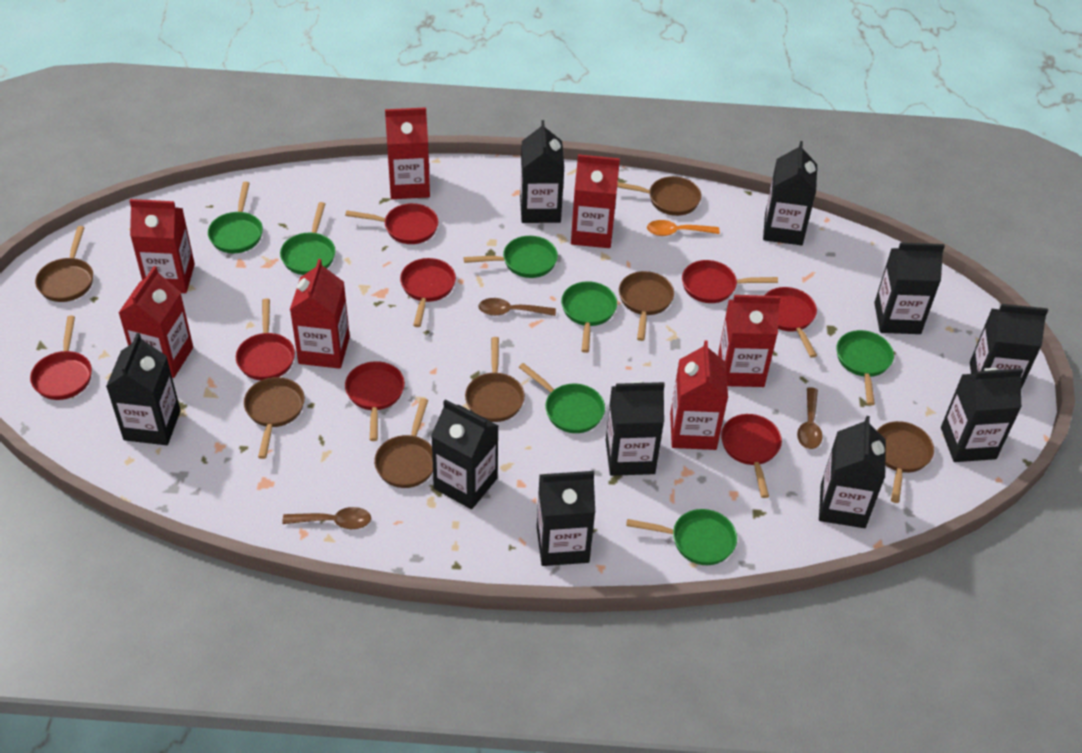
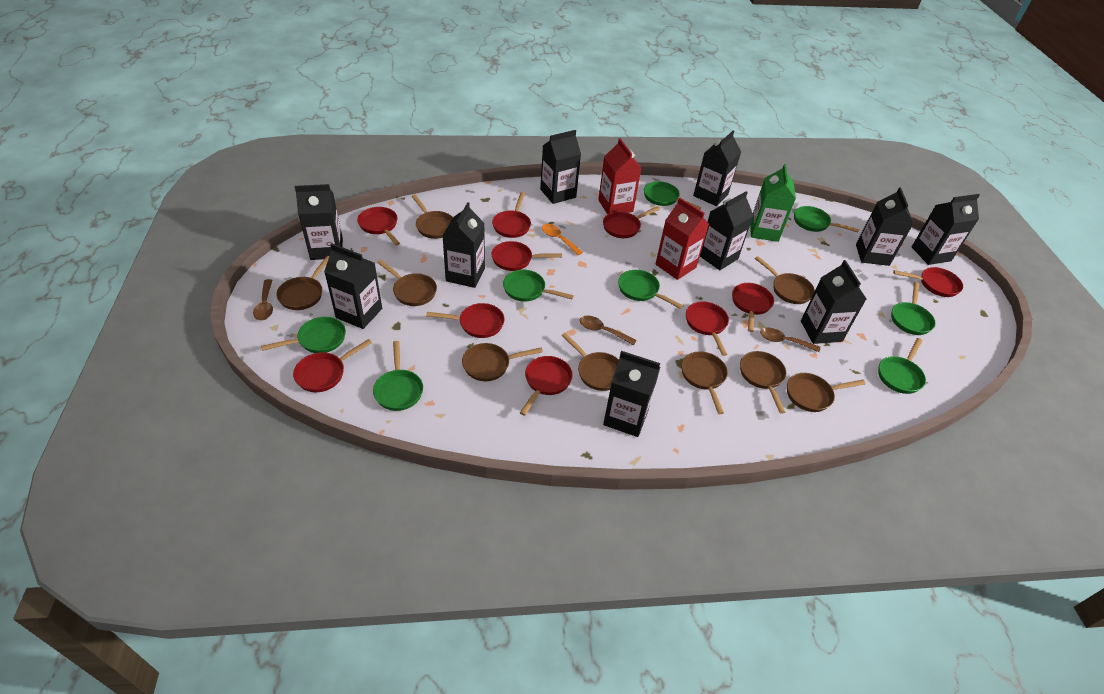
brown pan: 7 -> 9
green carton: 0 -> 1
green pan: 7 -> 8
red carton: 7 -> 2
red pan: 8 -> 10

